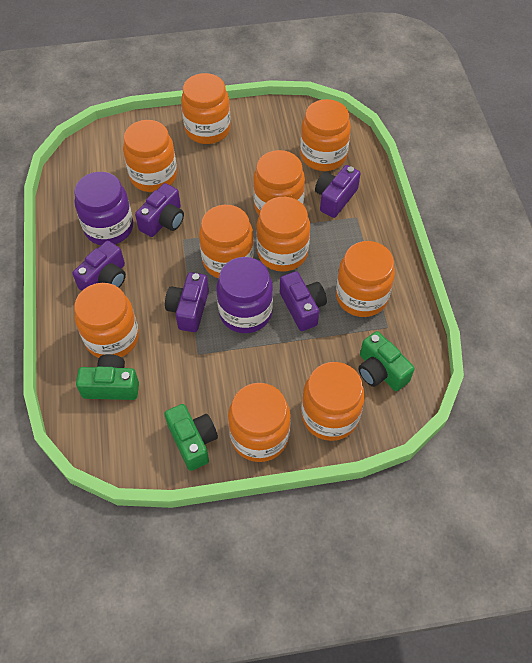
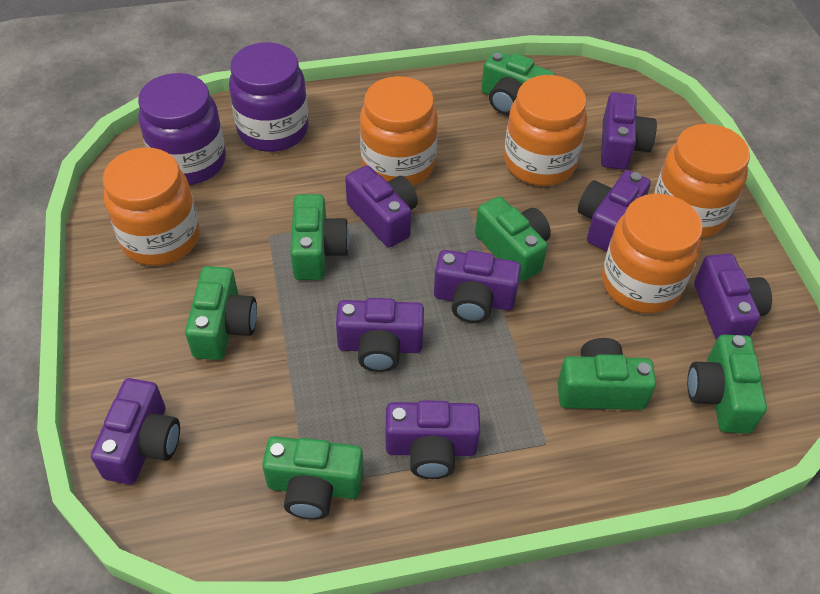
green camera: 3 -> 7
orange jar: 10 -> 5
purple camera: 5 -> 8

